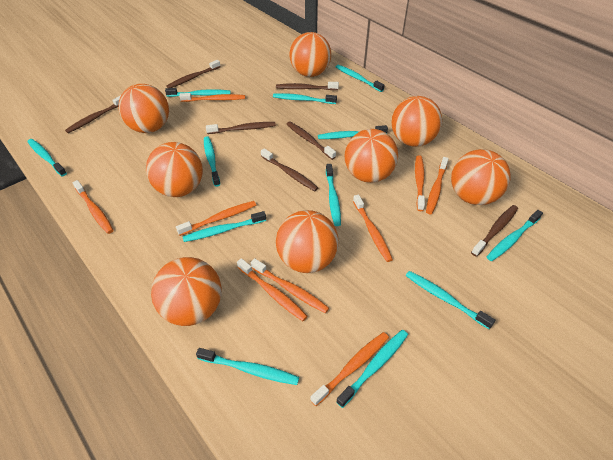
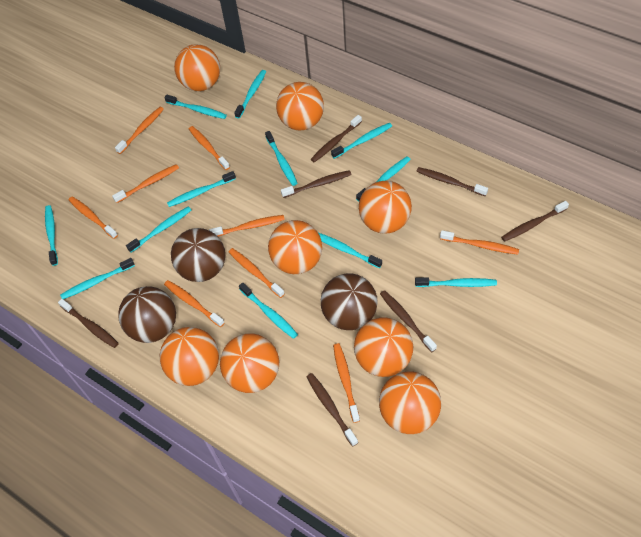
brown ball: 0 -> 3

